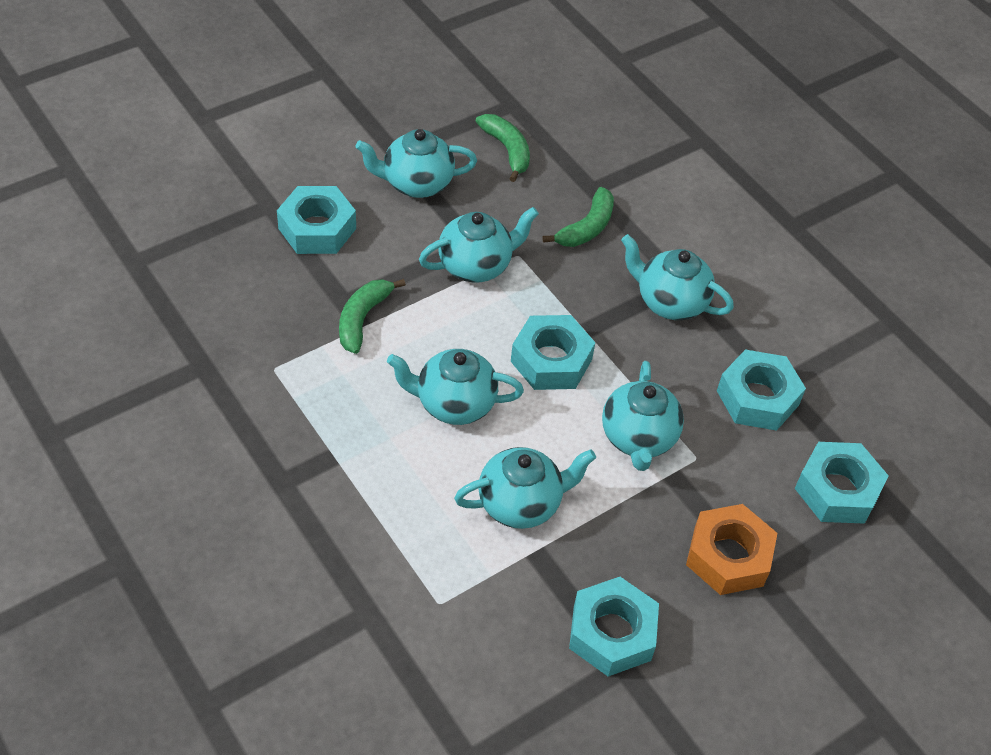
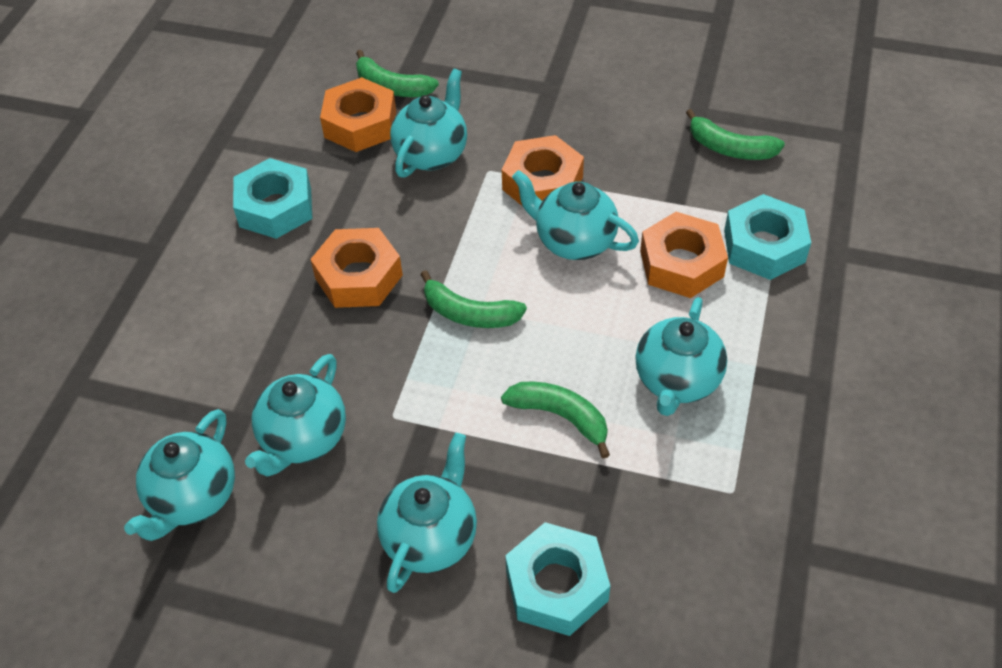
green banana: 3 -> 4
orange nut: 1 -> 4
turquoise nut: 5 -> 3

